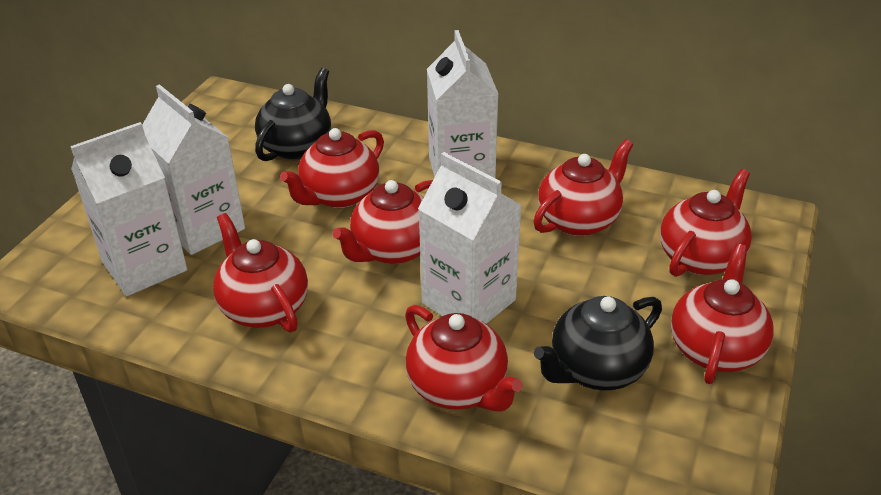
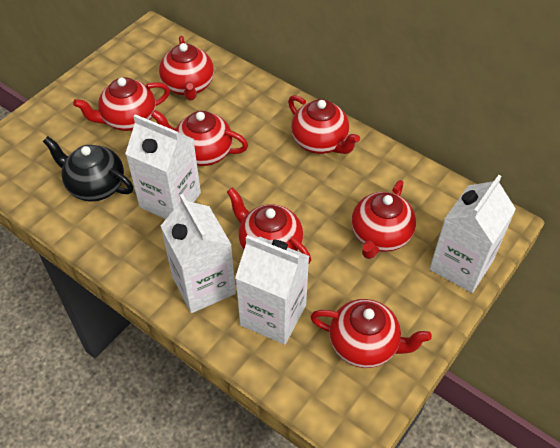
black teapot: 2 -> 1

